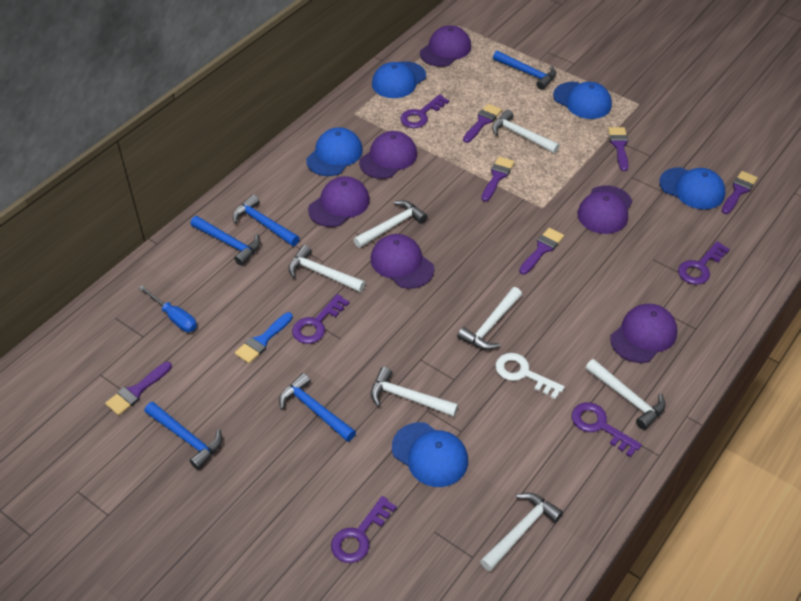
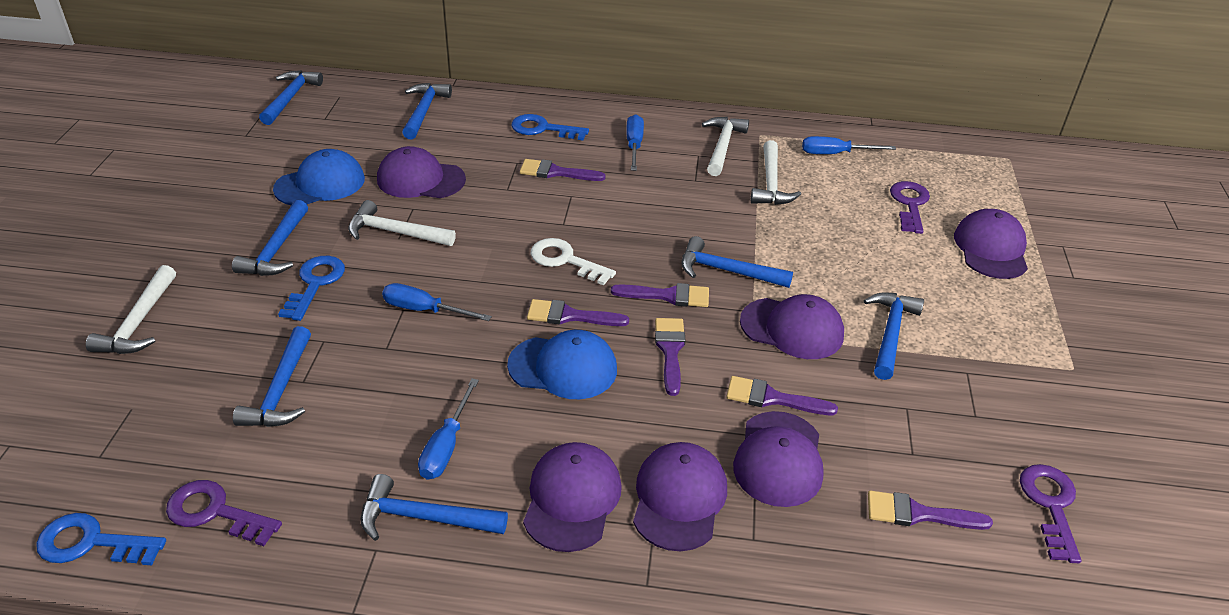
blue brush: 1 -> 0
blue cap: 5 -> 2
blue hammer: 5 -> 7
blue key: 0 -> 3
blue screwdriver: 1 -> 4
purple key: 5 -> 3
white hammer: 7 -> 4

